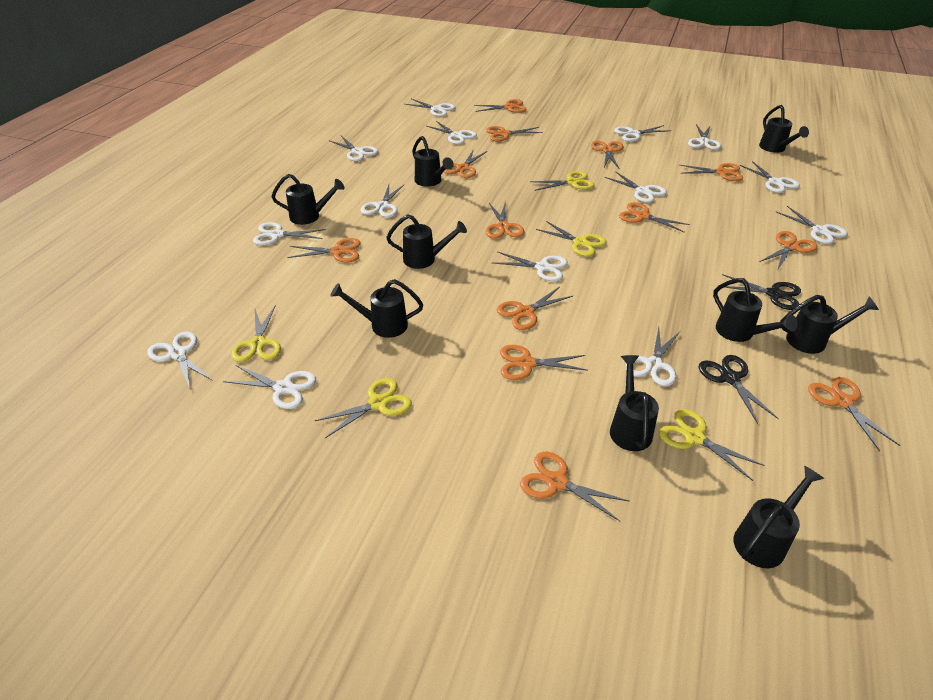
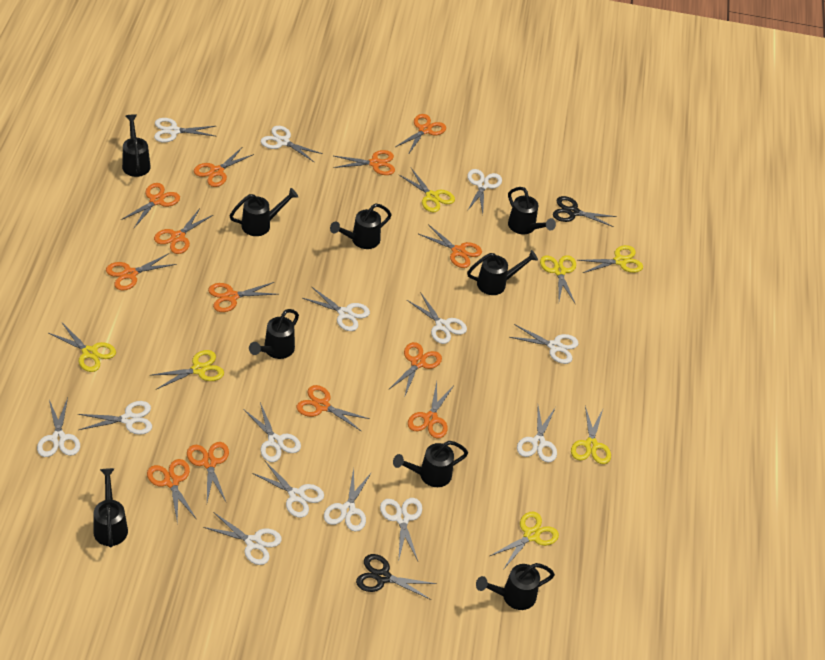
yellow scissors: 5 -> 7

